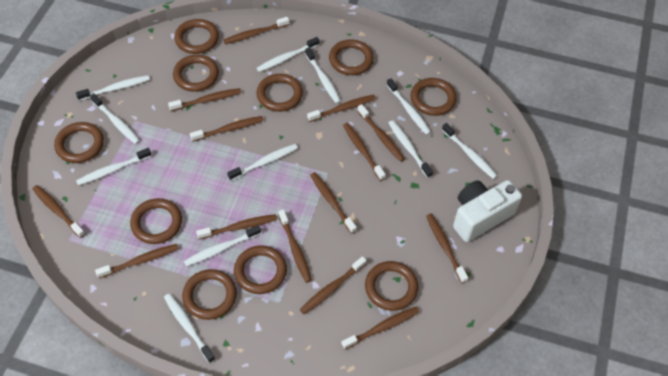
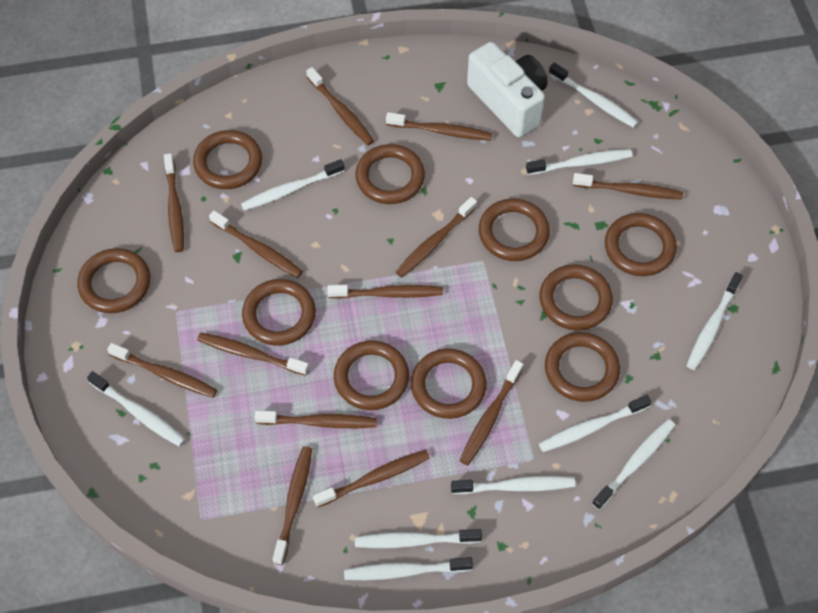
brown toothbrush: 14 -> 13
white toothbrush: 11 -> 10

